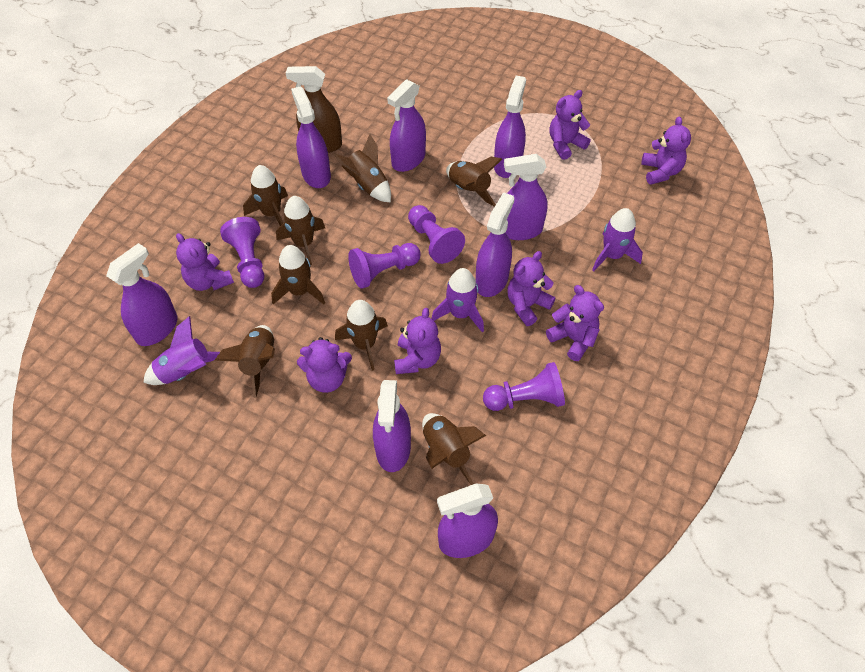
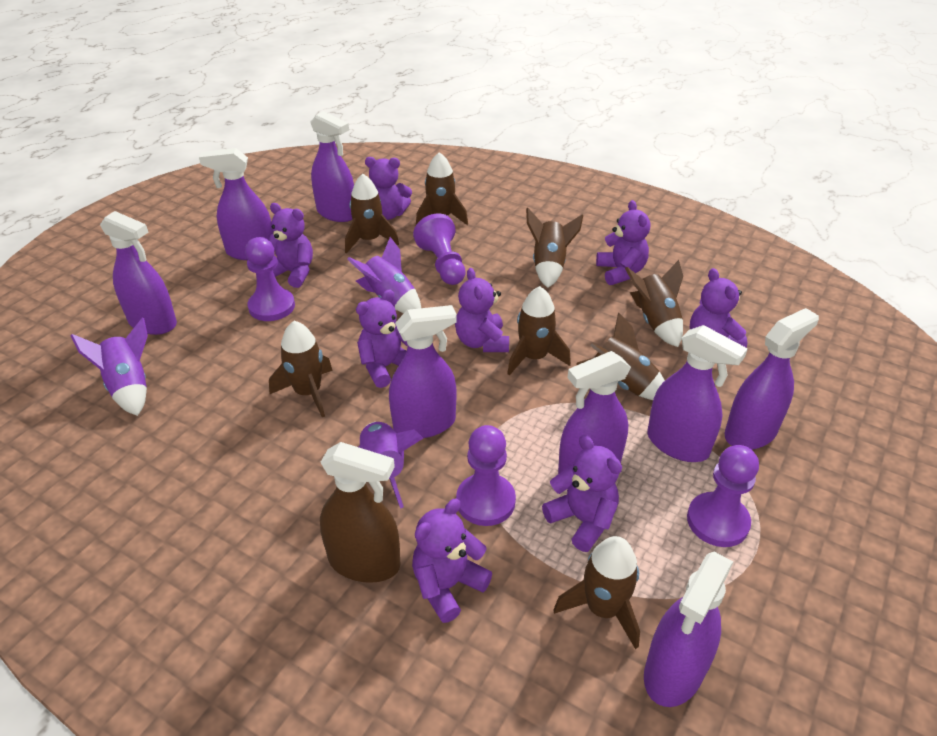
purple teddy bear: 7 -> 8

